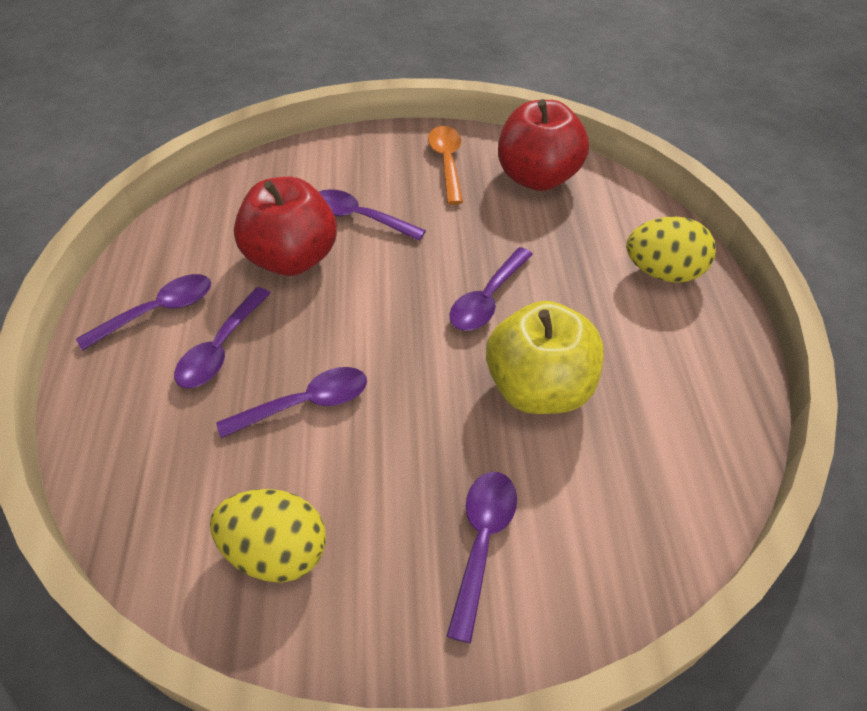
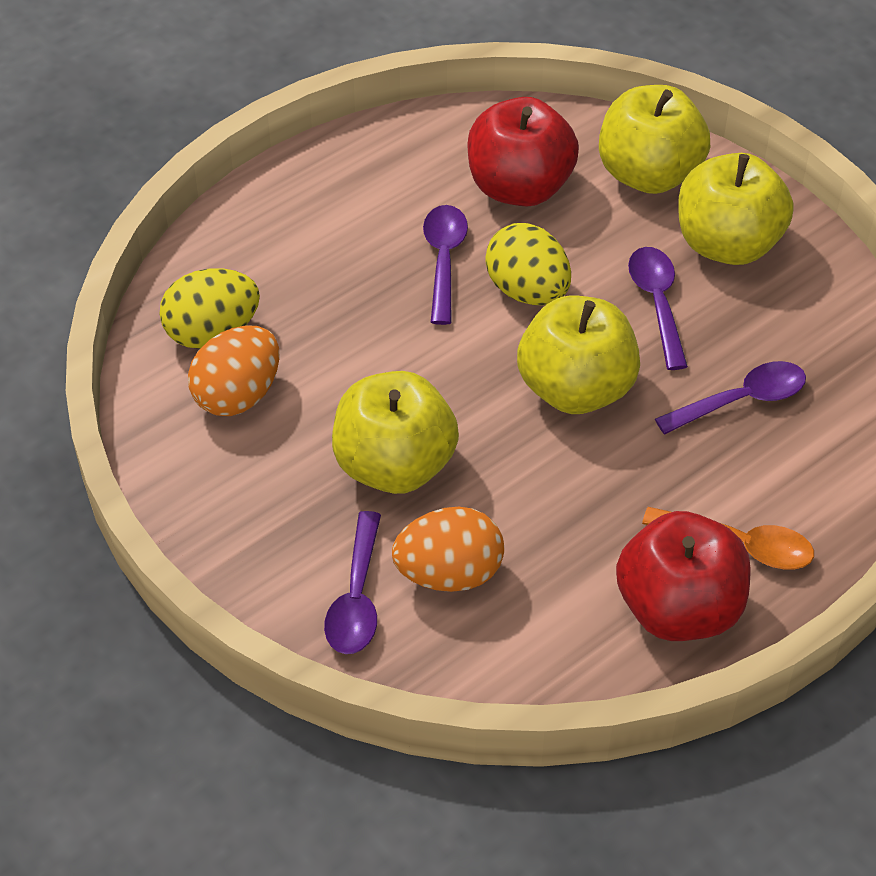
orange egg: 0 -> 2
purple spoon: 6 -> 4
yellow apple: 1 -> 4

